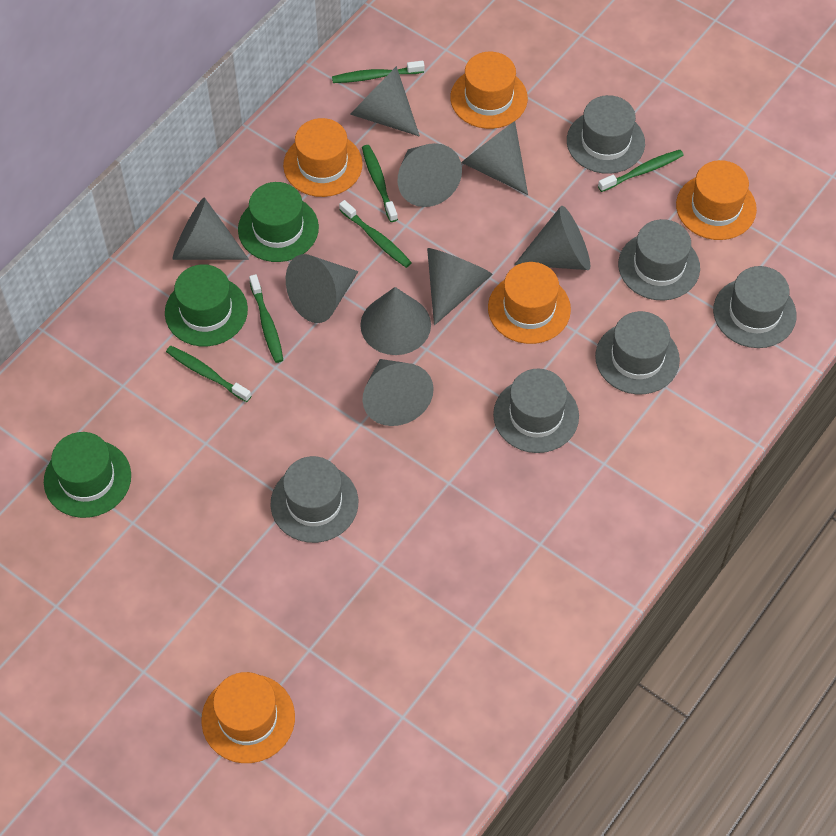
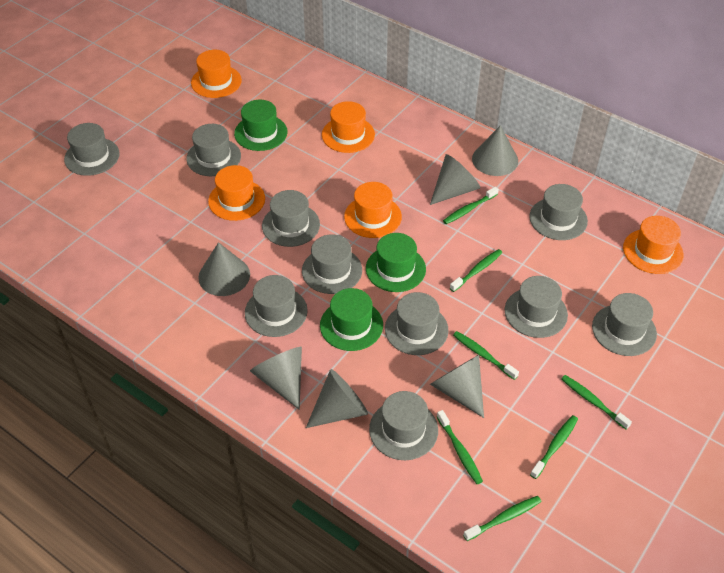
green toothbrush: 6 -> 7
grey cone: 9 -> 6
grey hat: 6 -> 10

